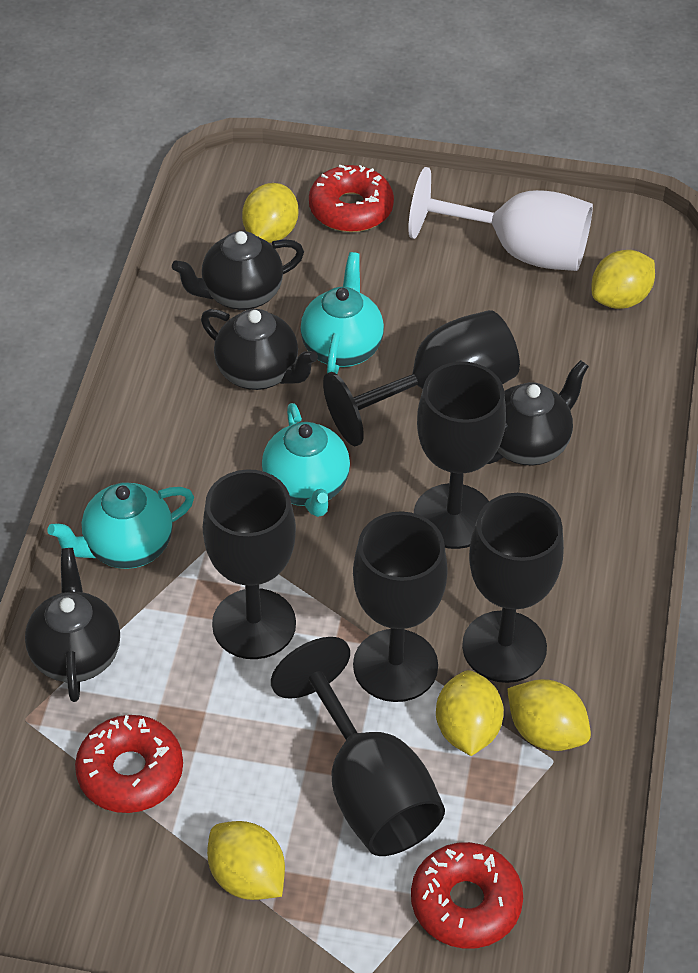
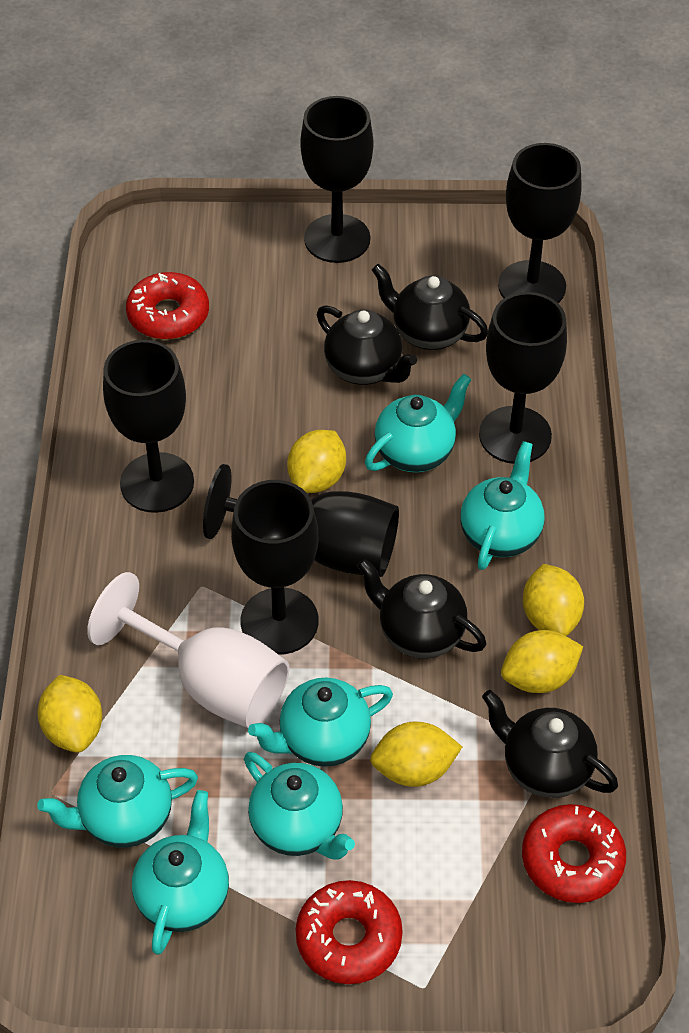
turquoise teapot: 3 -> 6

